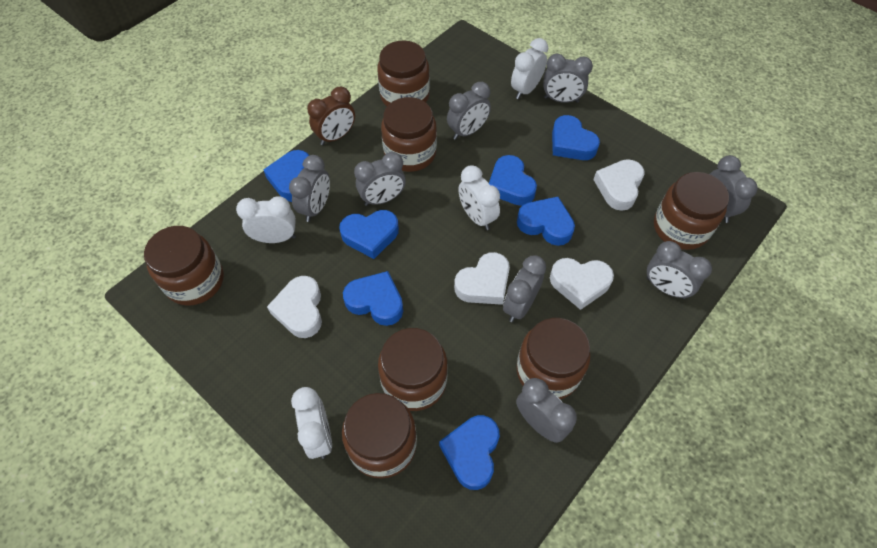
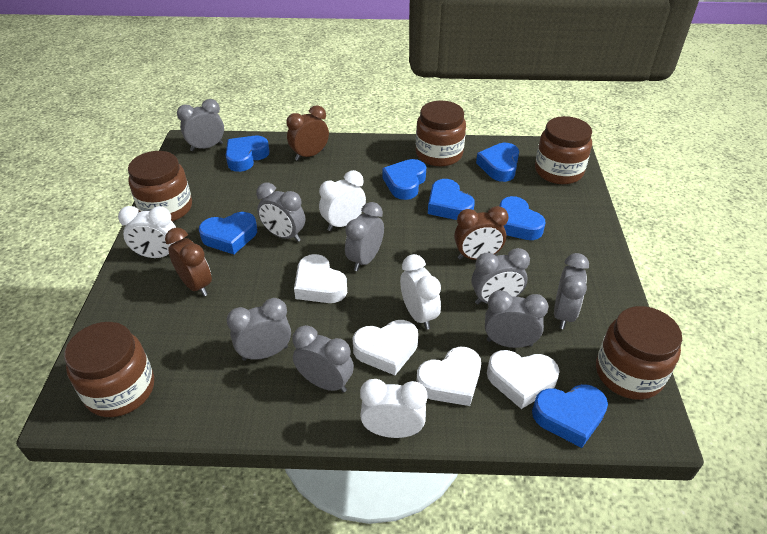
brown clock: 1 -> 3
brown jar: 7 -> 5

